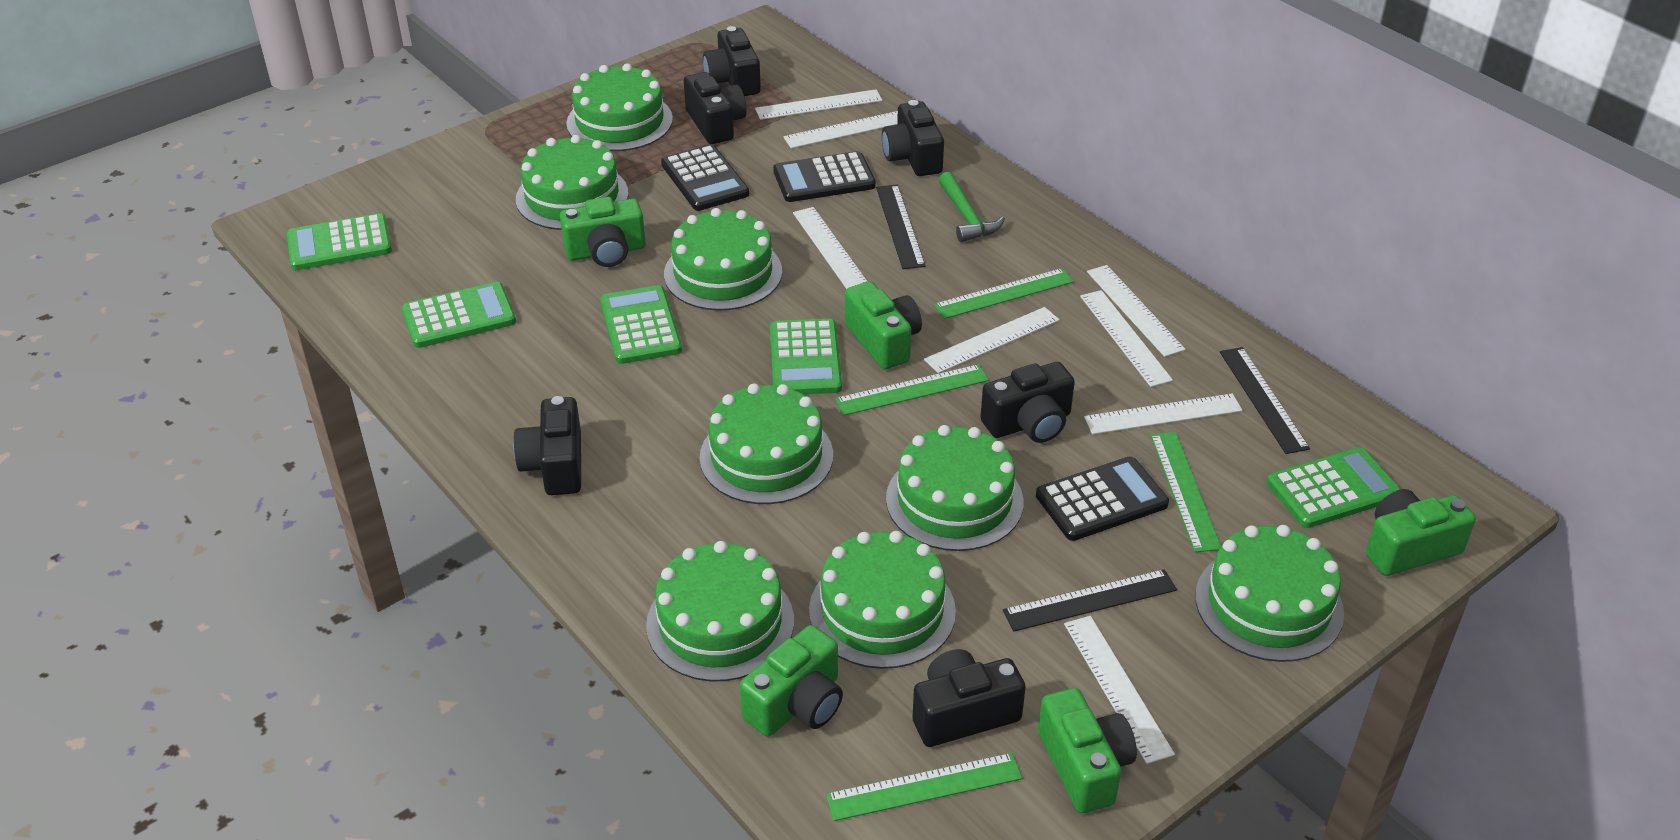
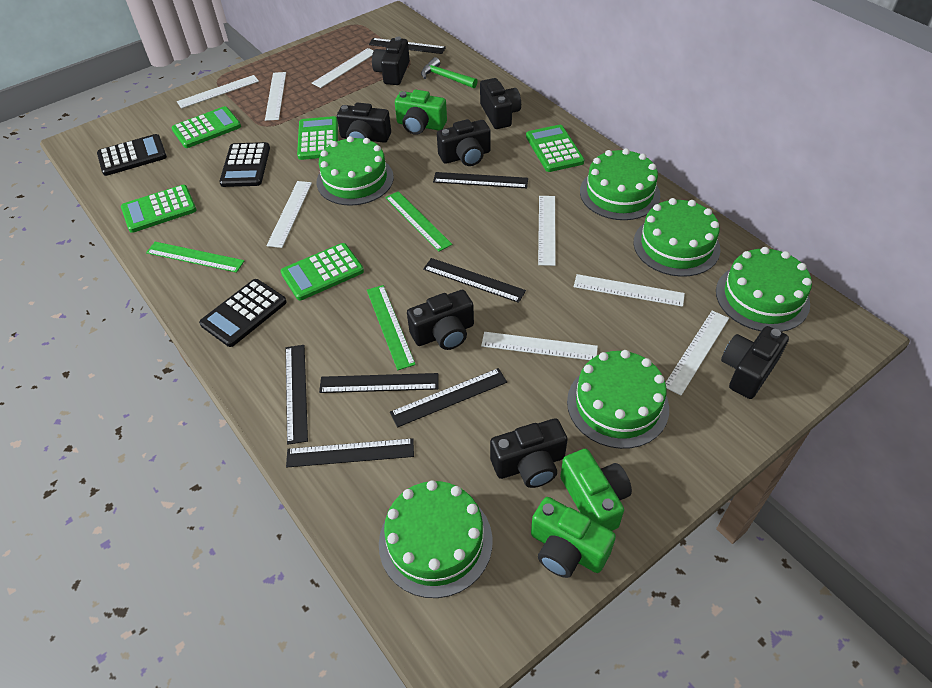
black camera: 6 -> 7
black ruler: 3 -> 7
green cake: 8 -> 6
green camera: 5 -> 3
green ruler: 4 -> 3

